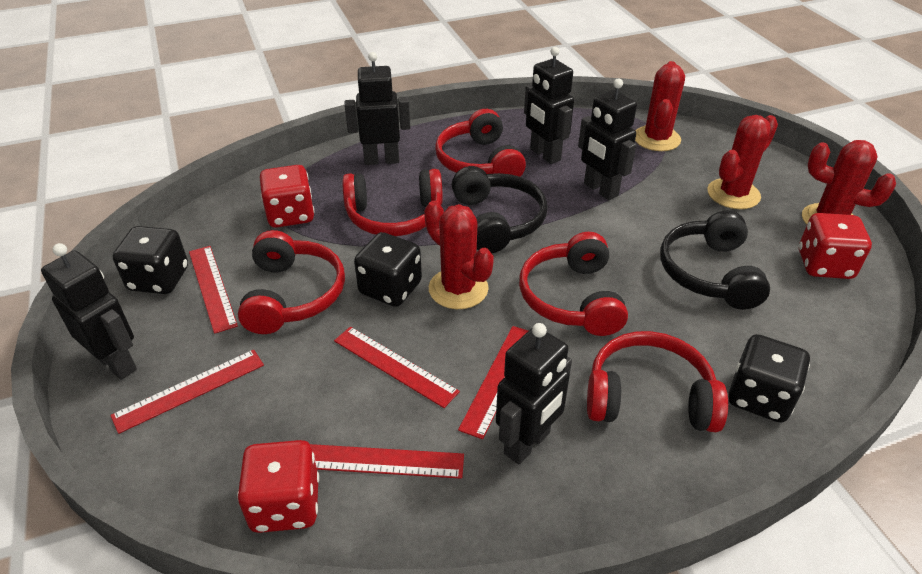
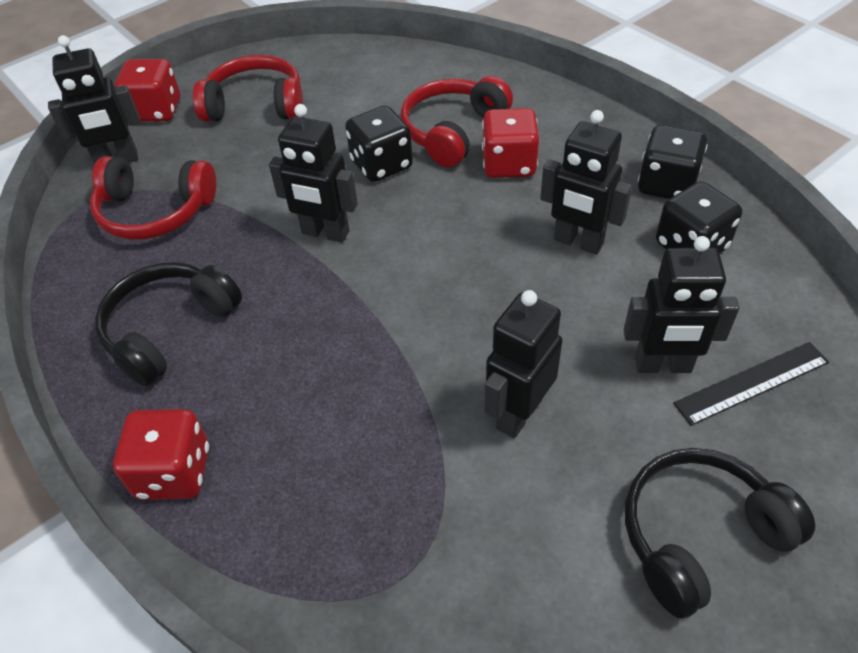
black ruler: 0 -> 1
red cactus: 4 -> 0
red headphones: 5 -> 3
red ruler: 5 -> 0

